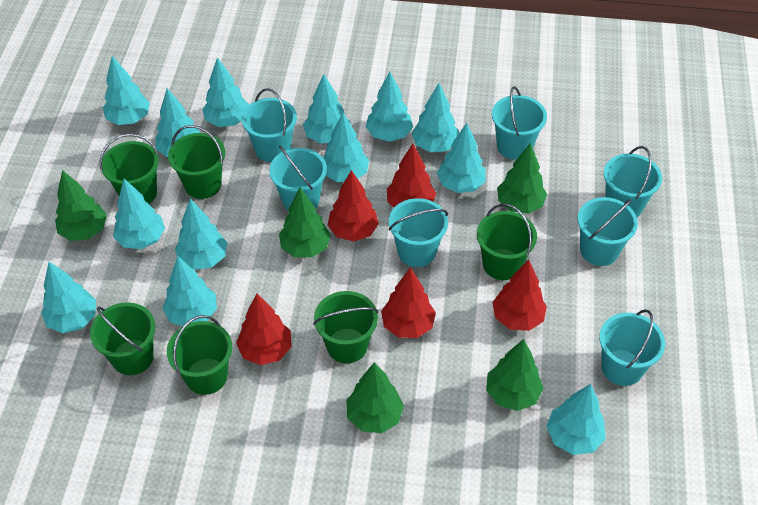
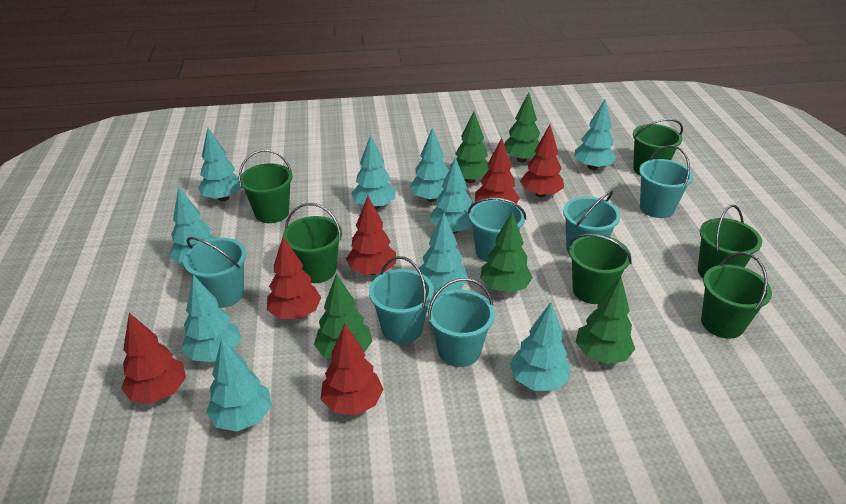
red tree: 5 -> 6
turquoise bucket: 7 -> 6
turquoise tree: 13 -> 10

